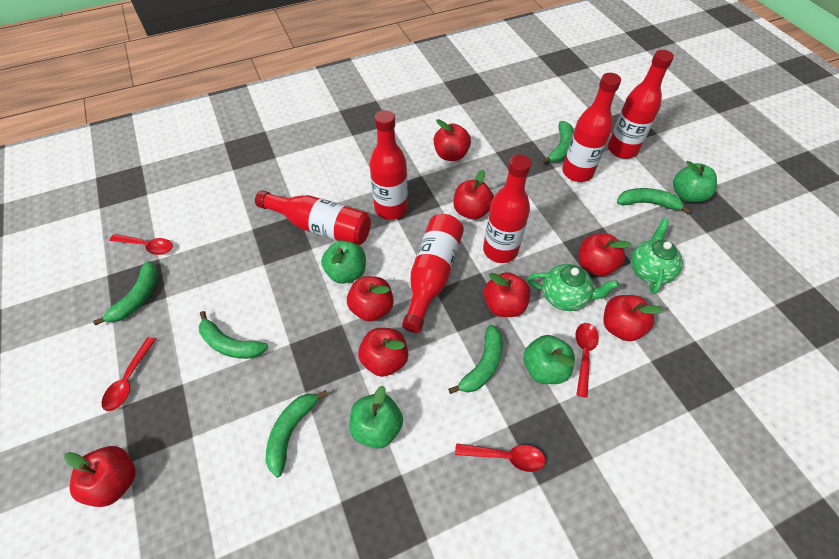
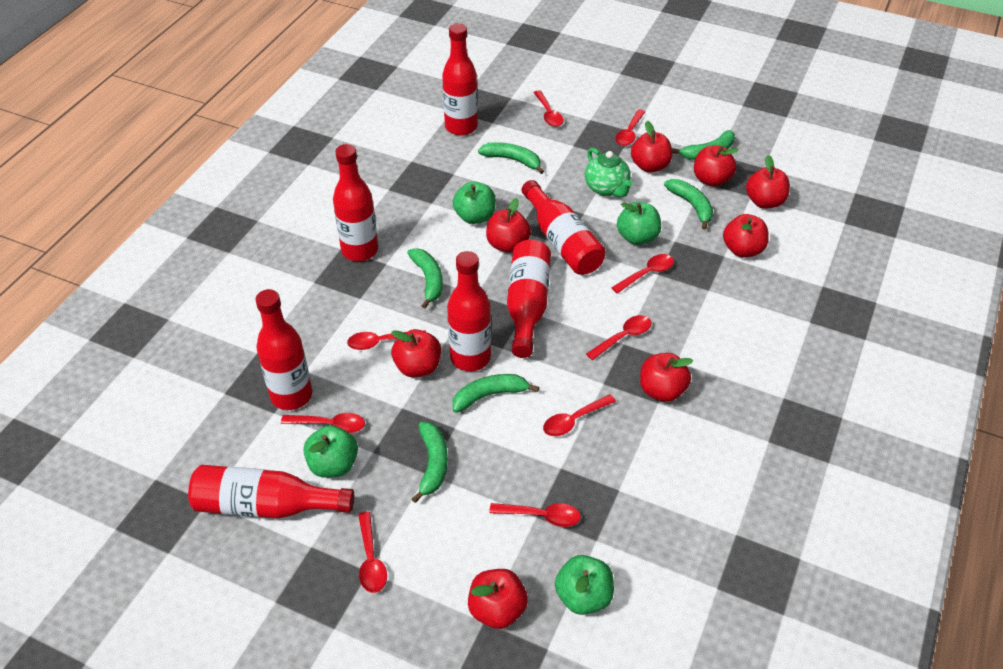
green teapot: 2 -> 1
red bottle: 6 -> 7
red spoon: 4 -> 9

